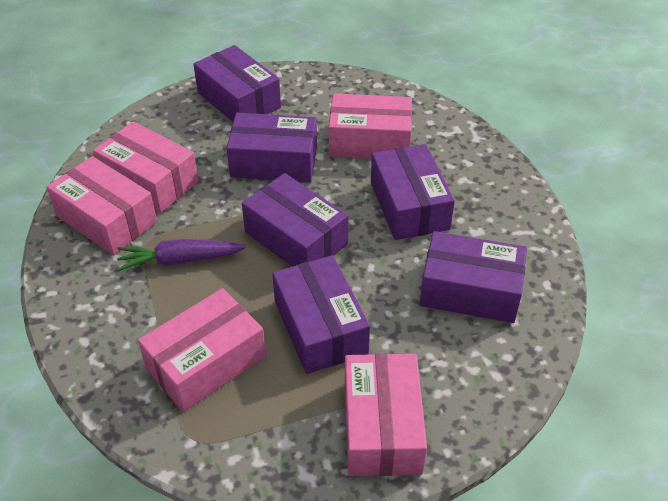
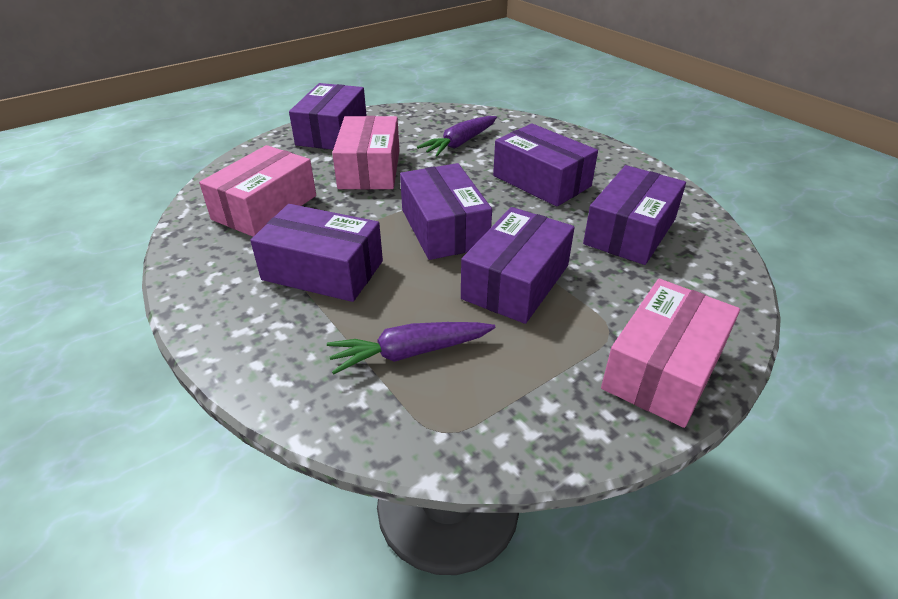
pink box: 5 -> 3
purple carrot: 1 -> 2

